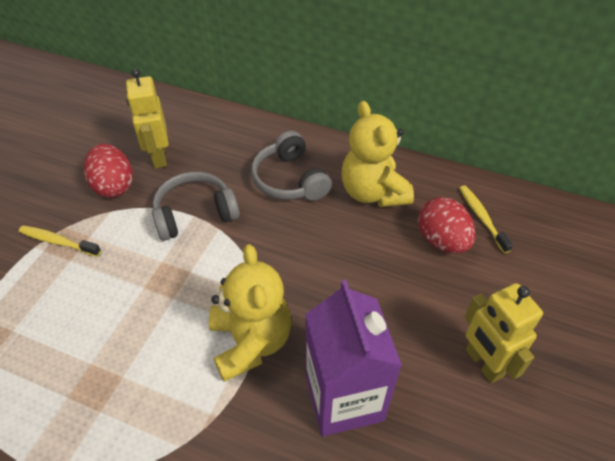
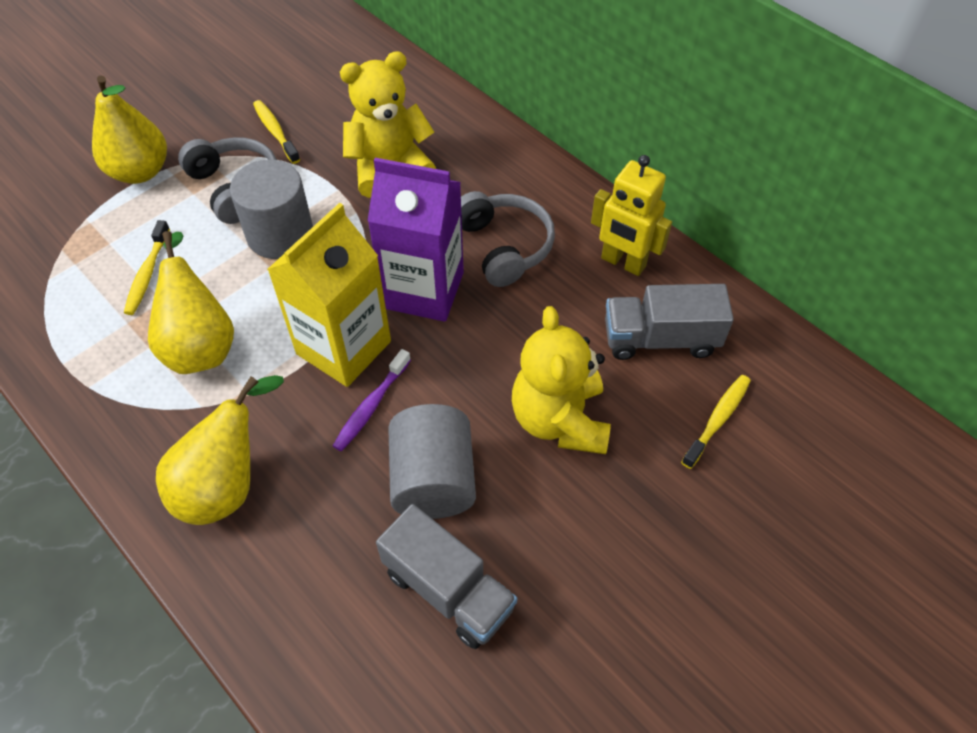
grey cylinder: 0 -> 2
grey truck: 0 -> 2
purple toothbrush: 0 -> 1
red egg: 2 -> 0
yellow carton: 0 -> 1
yellow pear: 0 -> 3
yellow robot: 2 -> 1
yellow toothbrush: 2 -> 3

